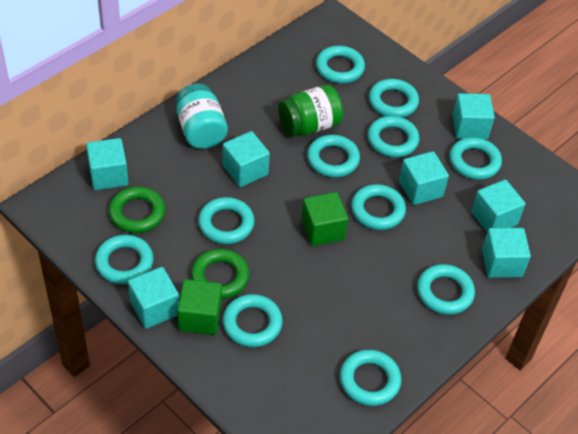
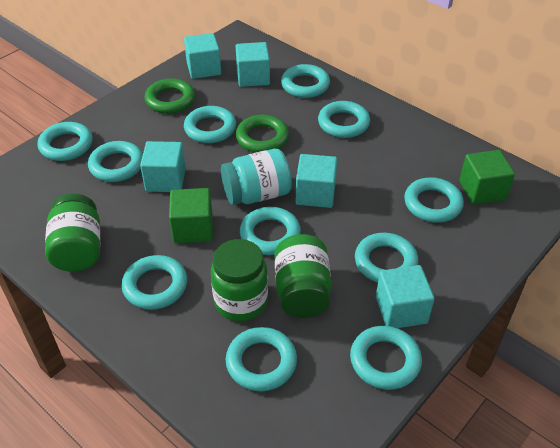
green jar: 1 -> 3
turquoise cube: 7 -> 5

